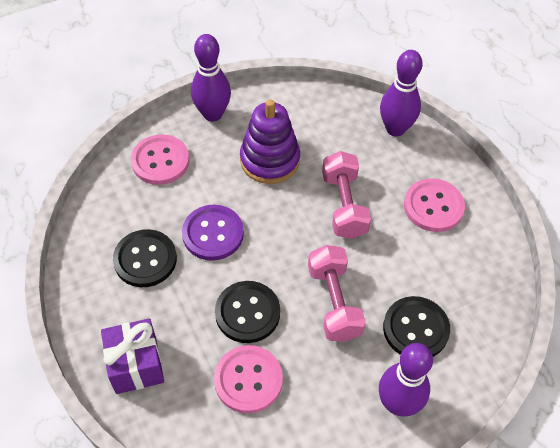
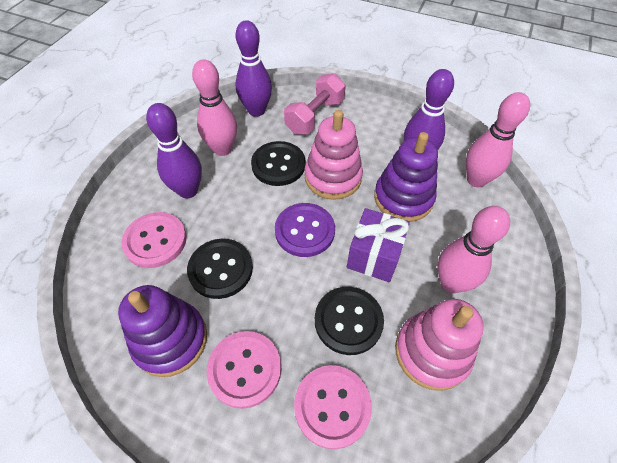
pink bowling pin: 0 -> 3
pink dumbbell: 2 -> 1
pink stacking toy: 0 -> 2
purple stacking toy: 1 -> 2

